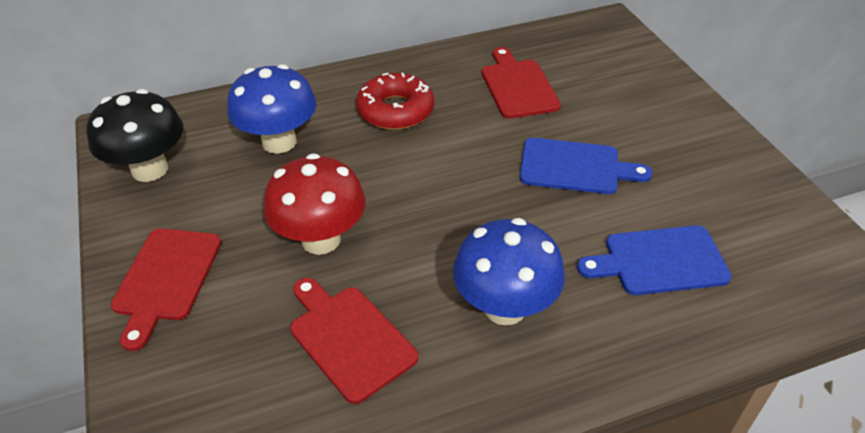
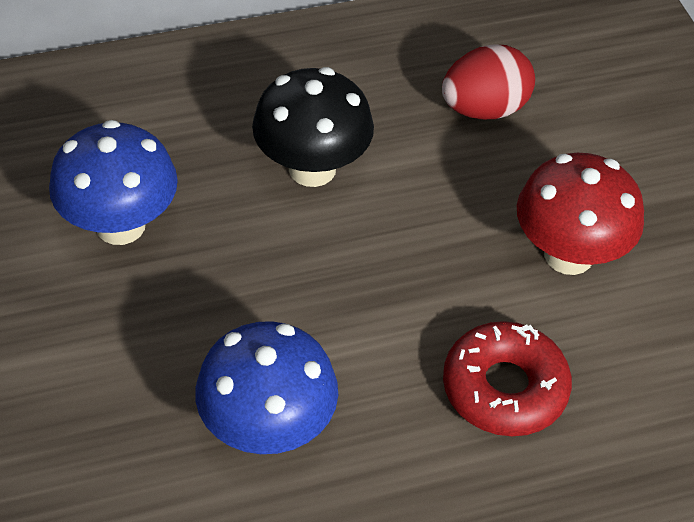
blue cutting board: 2 -> 0
red cutting board: 3 -> 0
red egg: 0 -> 1

